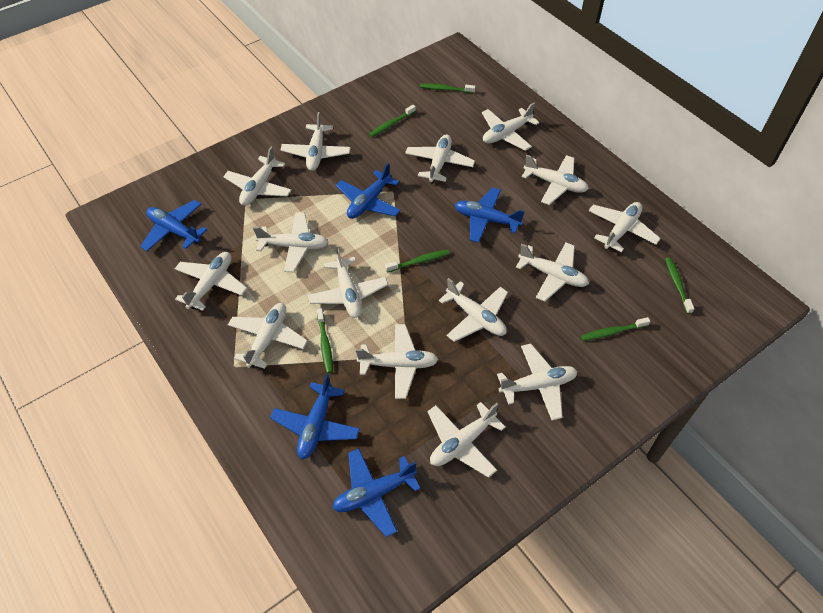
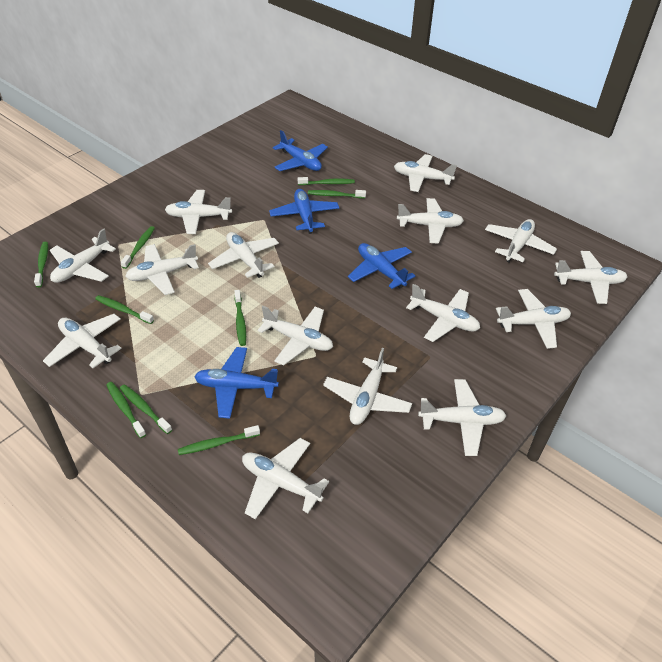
blue plane: 5 -> 4
green toothbrush: 6 -> 9

